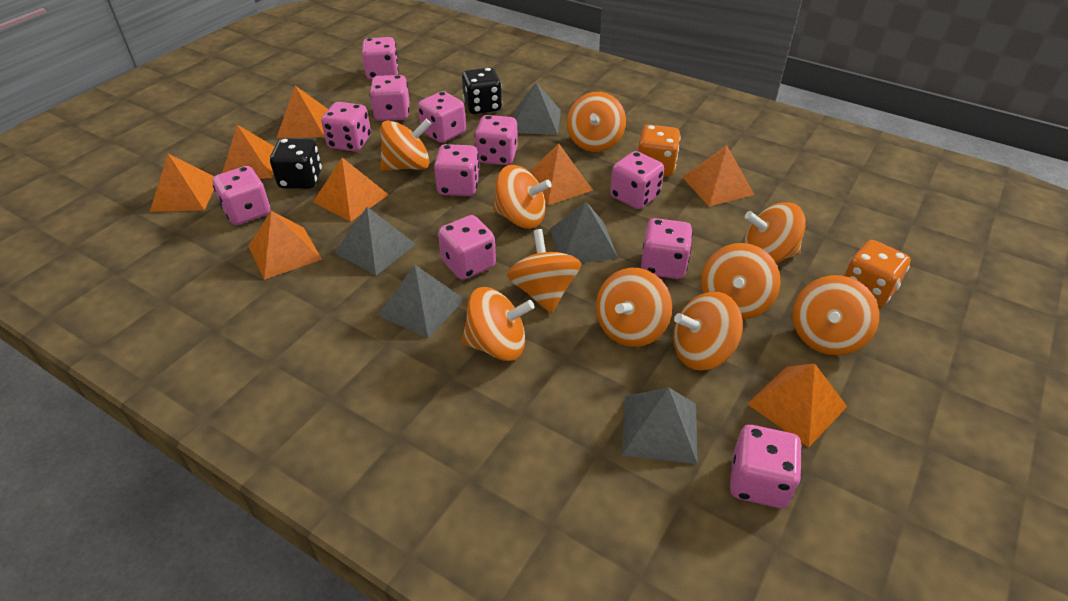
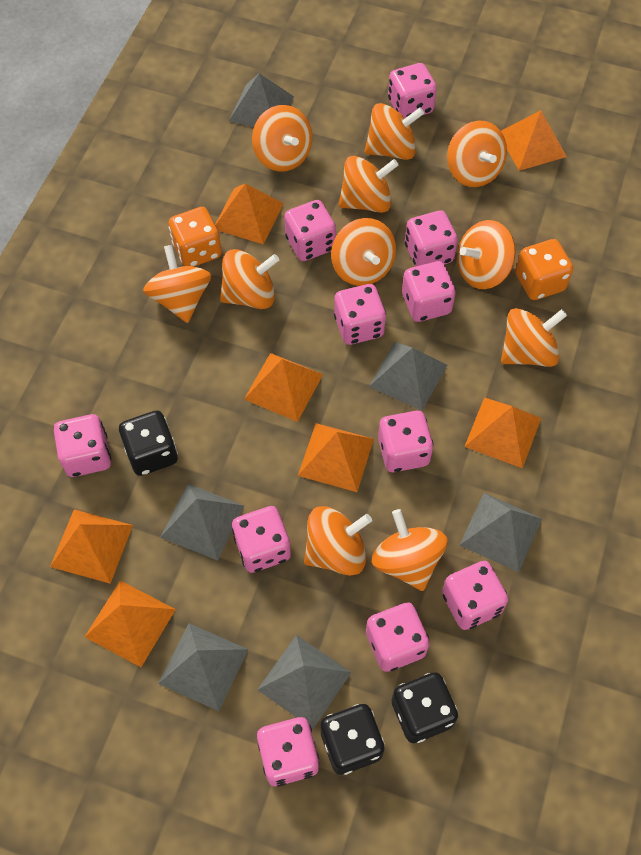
black dice: 2 -> 3
grey pyramid: 5 -> 6
orange pyramid: 8 -> 7
orange spinning top: 10 -> 11

